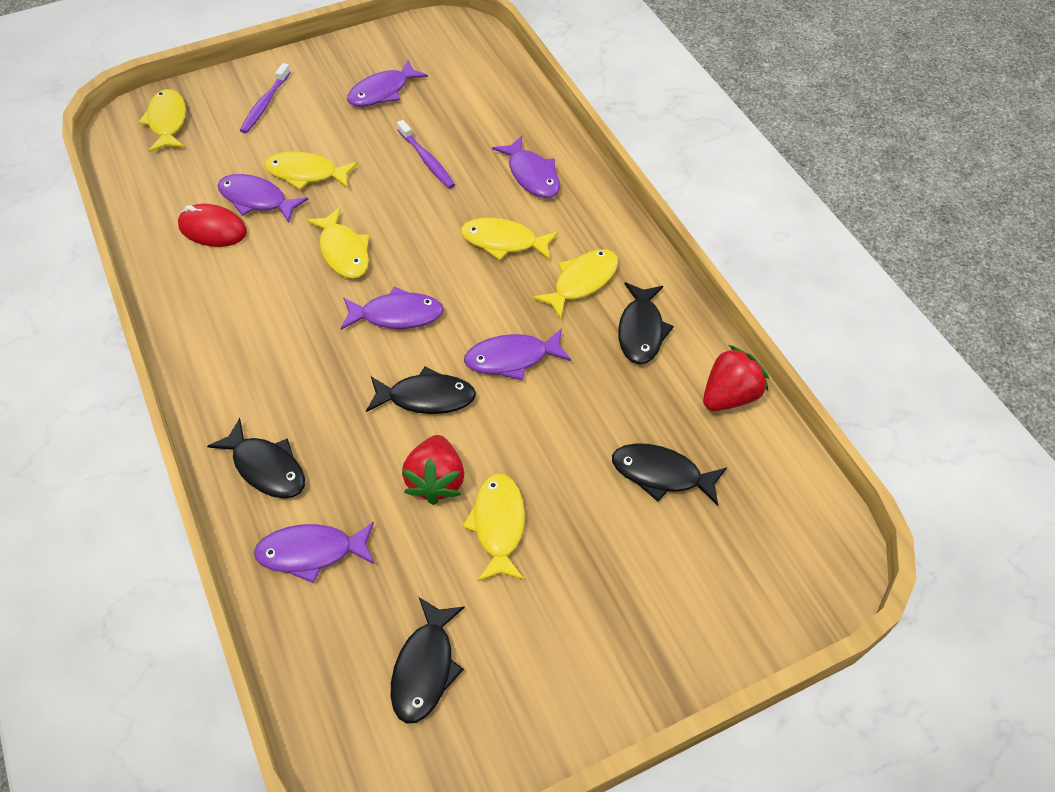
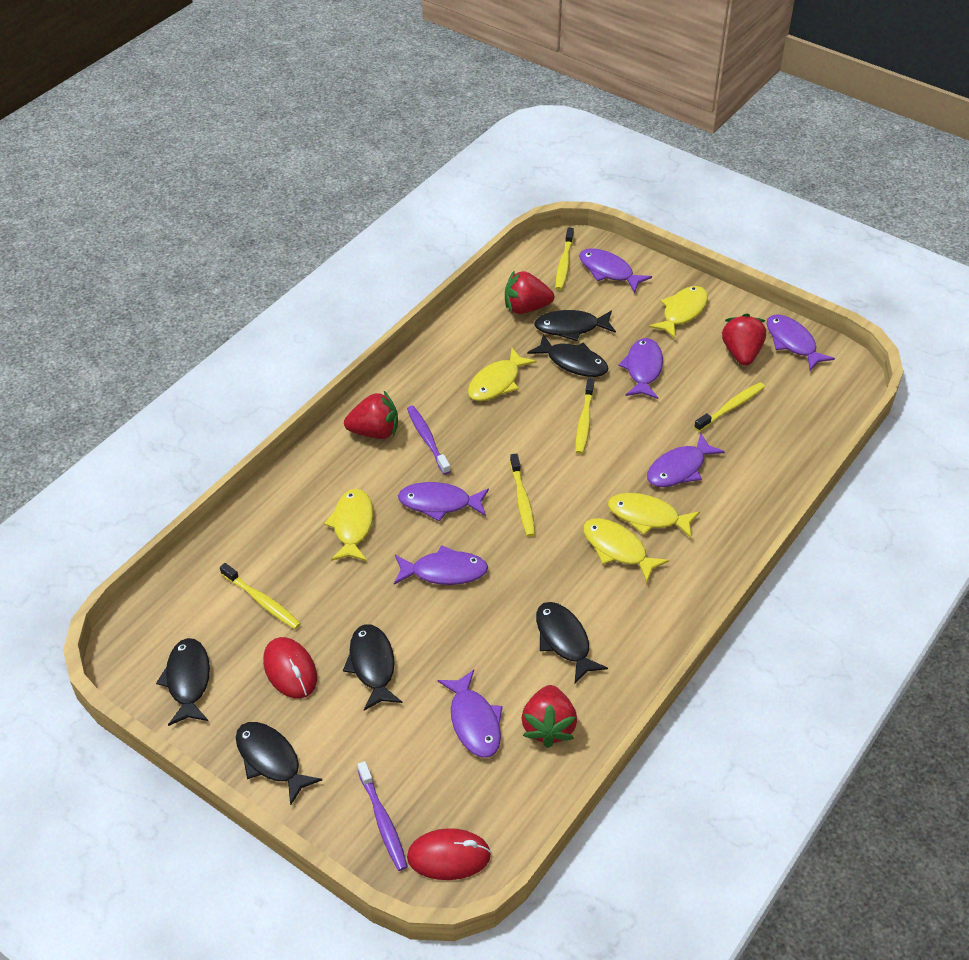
black fish: 5 -> 6
purple fish: 6 -> 7
red mouse: 1 -> 2
red strawberry: 2 -> 4
yellow fish: 6 -> 5
yellow toothbrush: 0 -> 5

